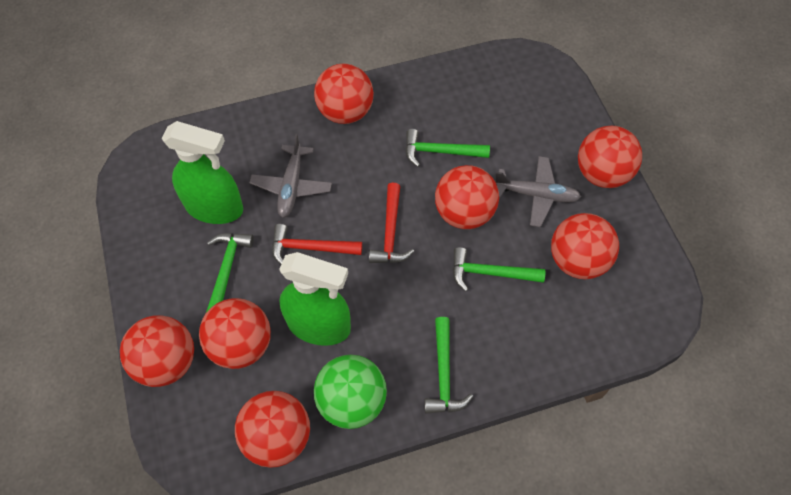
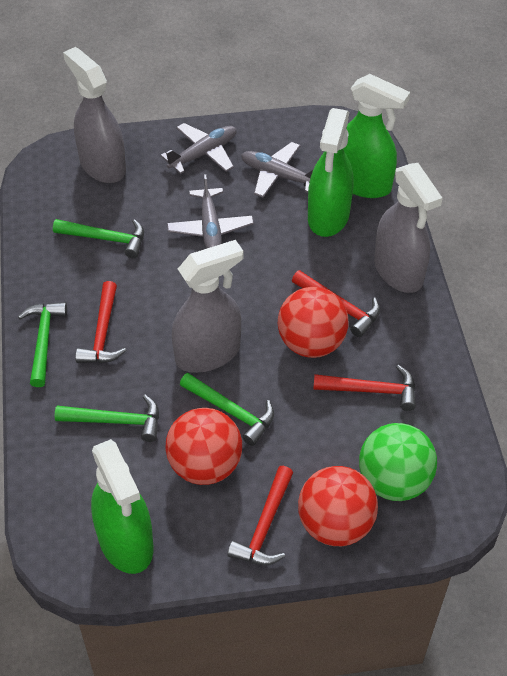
green spray bottle: 2 -> 3
grey plane: 2 -> 3
grey spray bottle: 0 -> 3
red ball: 7 -> 3
red hammer: 2 -> 4

